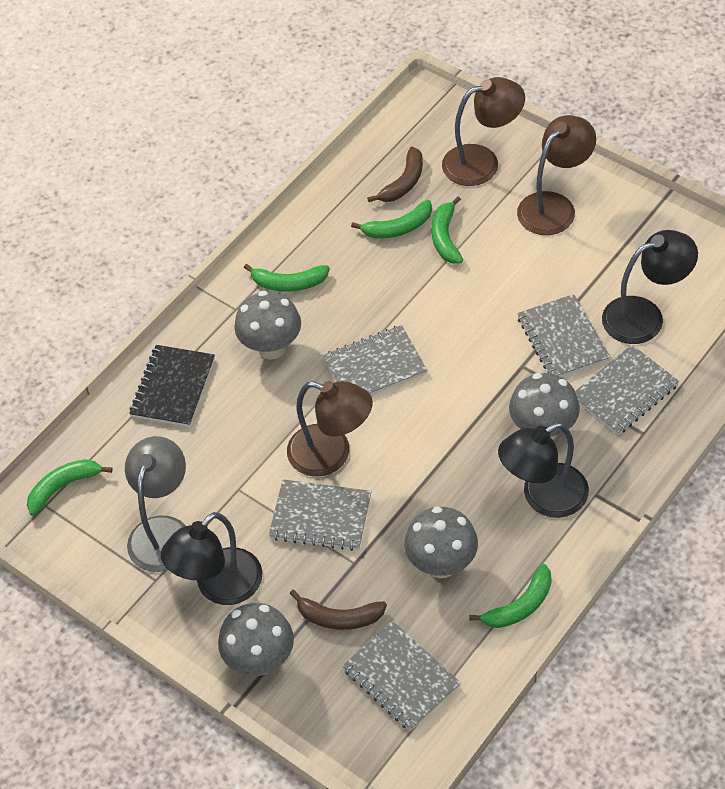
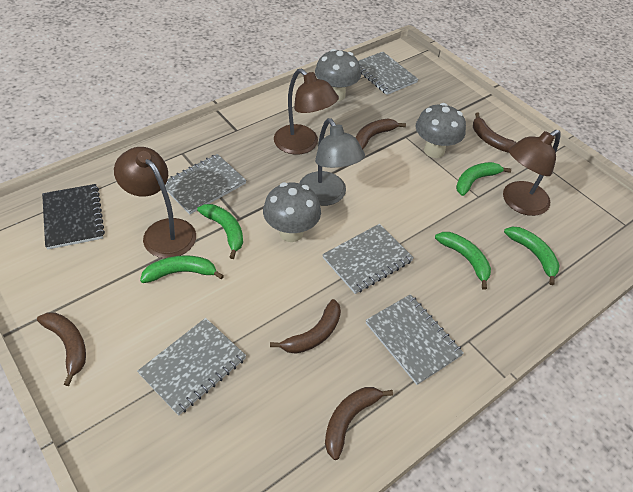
black lamp: 3 -> 0
brown banana: 2 -> 5
grey mushroom: 4 -> 3

